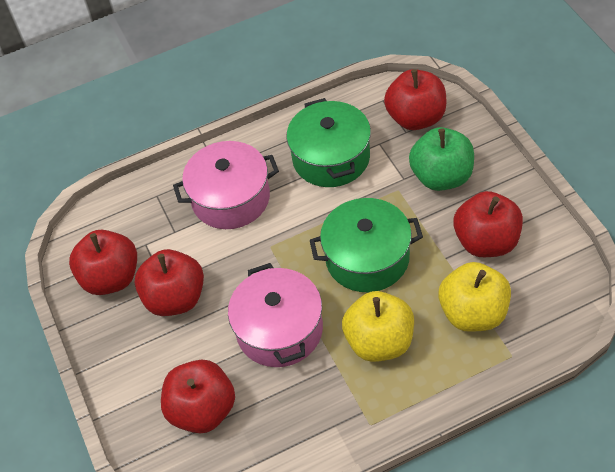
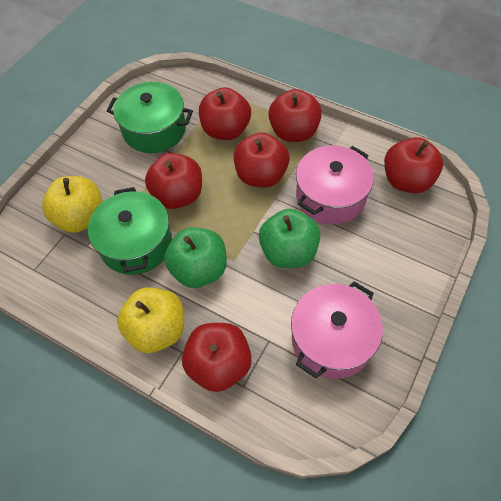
green apple: 1 -> 2
red apple: 5 -> 6

